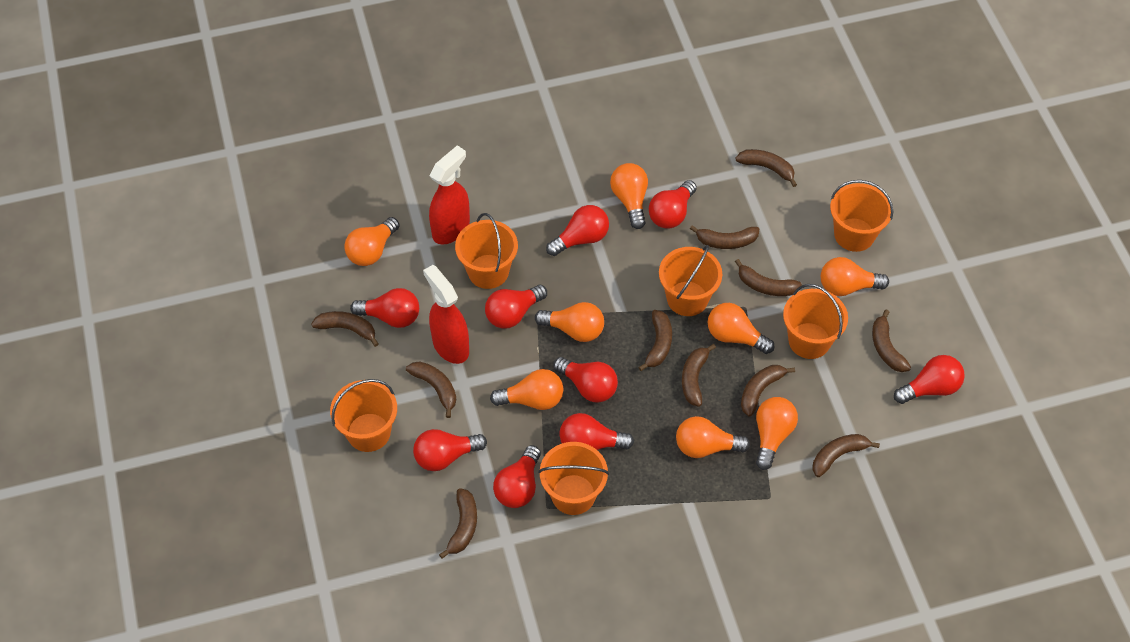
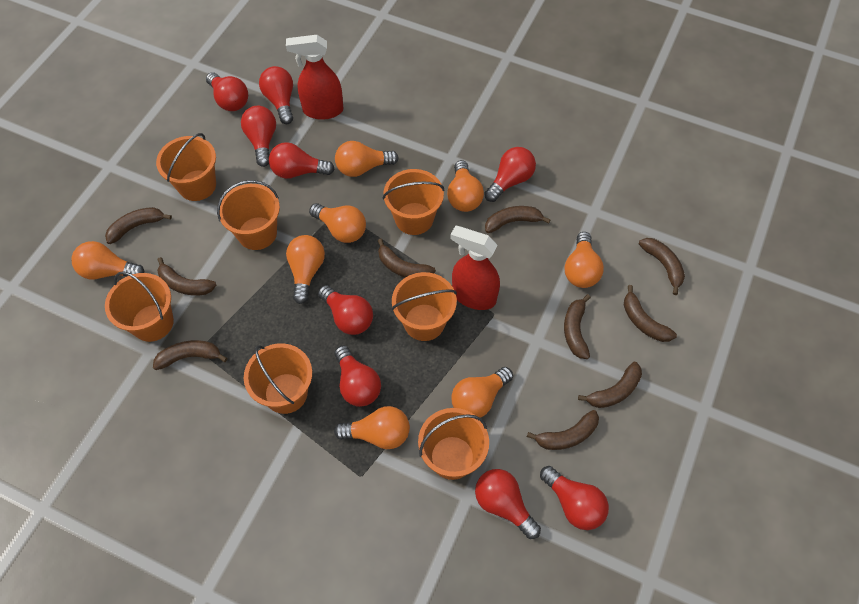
brown banana: 11 -> 10
orange bucket: 6 -> 7

